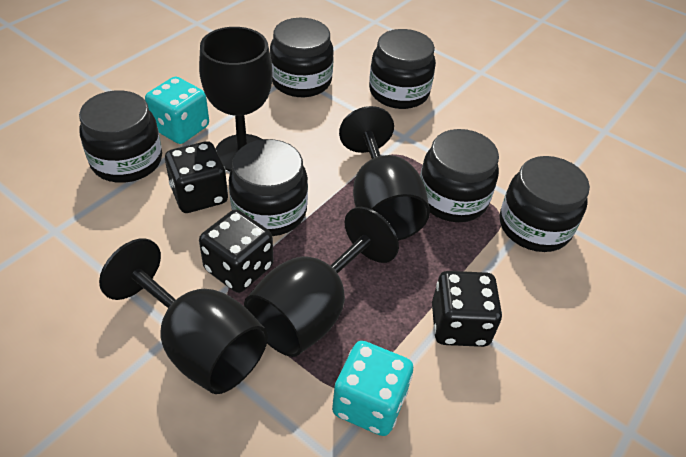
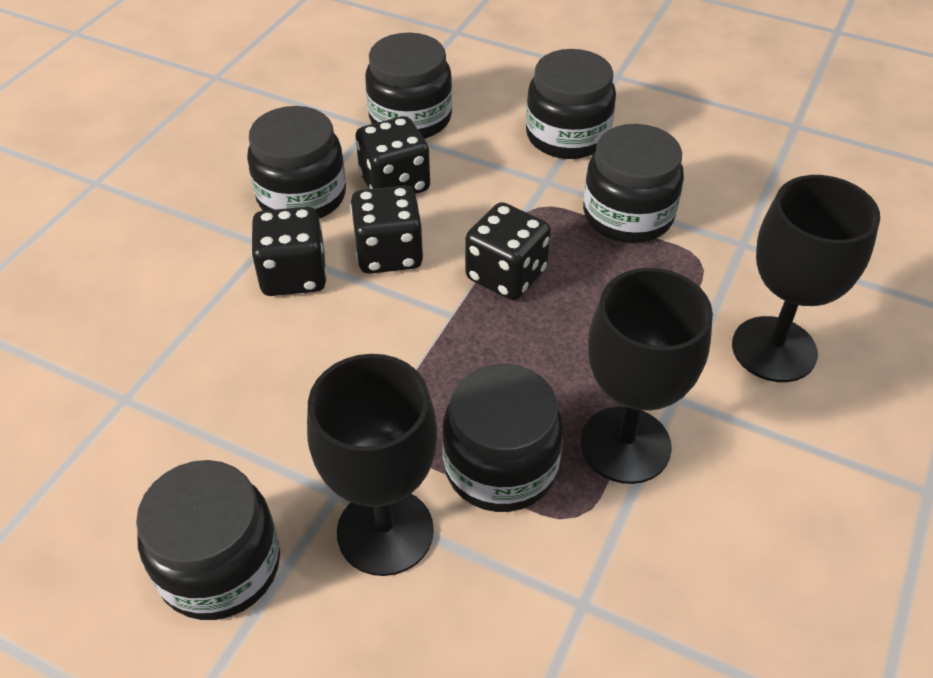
black dice: 3 -> 4
black goblet: 4 -> 3
turquoise dice: 2 -> 0

